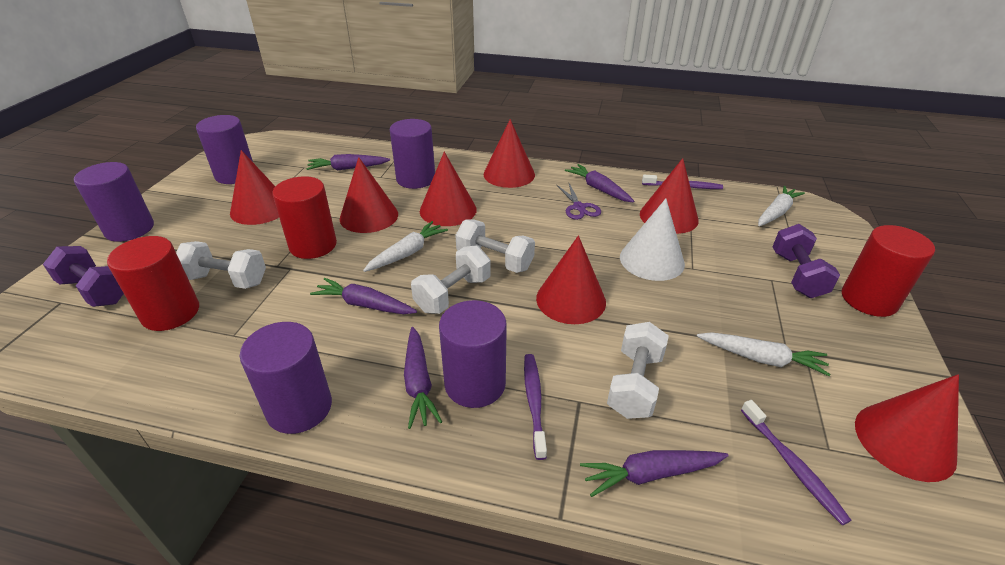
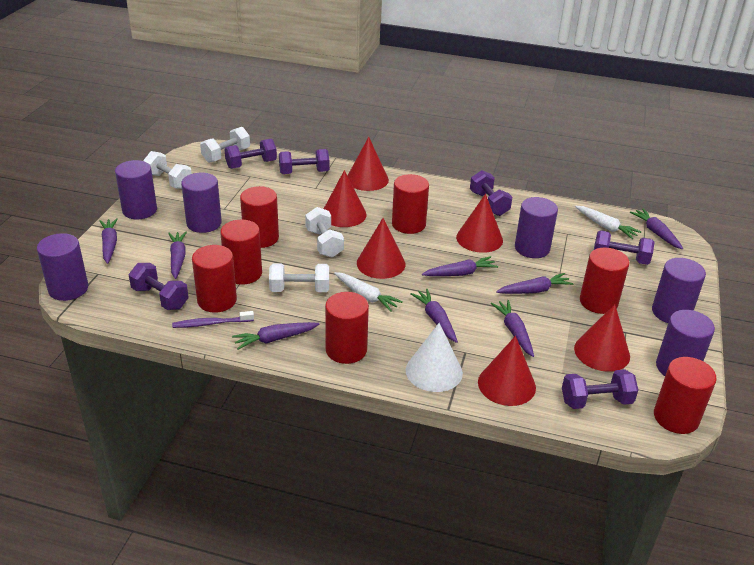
purple carrot: 5 -> 8
purple cylinder: 5 -> 6
purple dumbbell: 2 -> 6
purple scissors: 1 -> 0
purple toothbrush: 3 -> 1
red cone: 7 -> 6
red cylinder: 3 -> 7
white carrot: 3 -> 2

